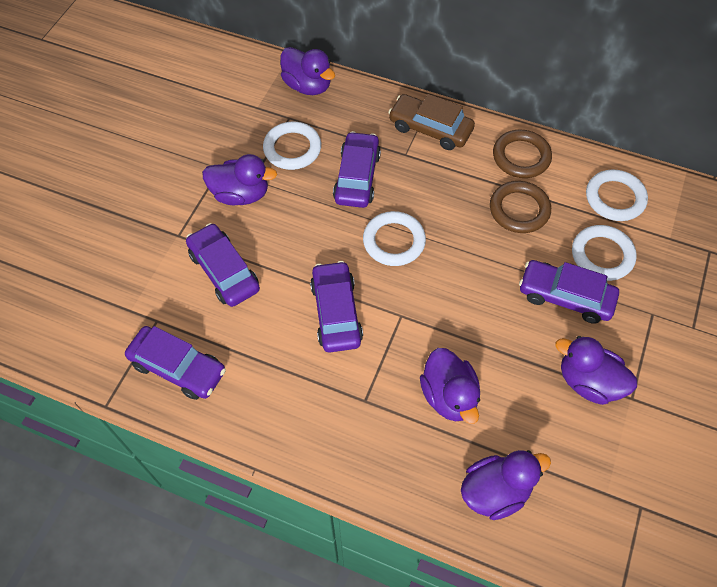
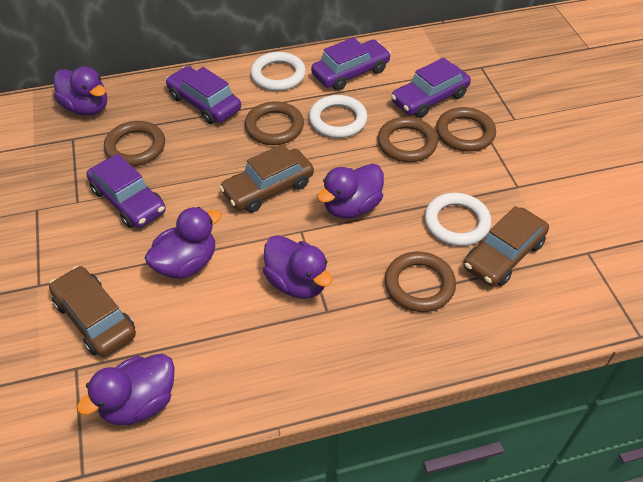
brown car: 1 -> 3
brown ring: 2 -> 5
purple car: 5 -> 4
white ring: 4 -> 3

